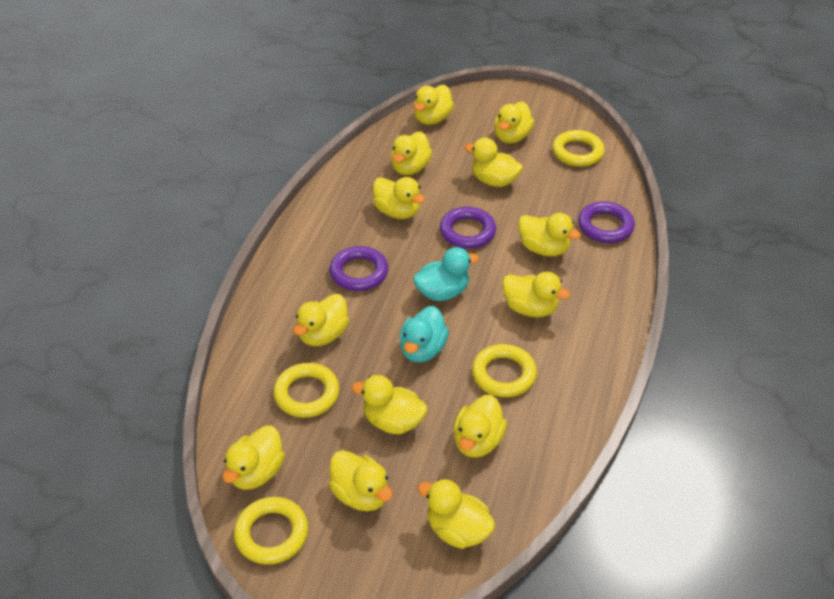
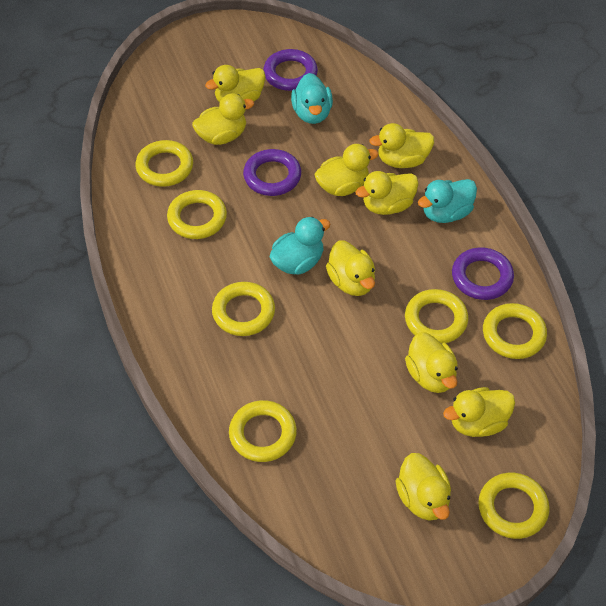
turquoise duck: 2 -> 3
yellow duck: 13 -> 9
yellow ring: 4 -> 7

